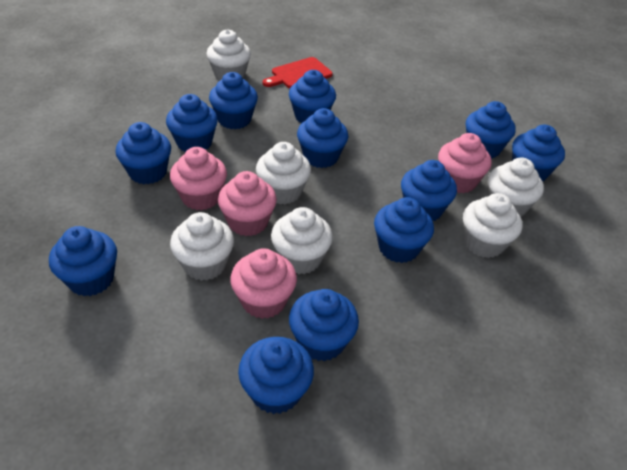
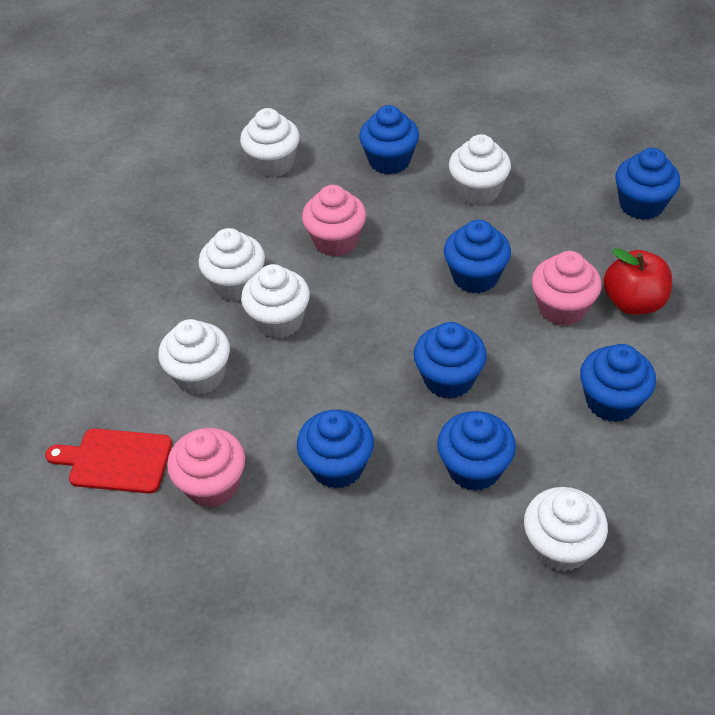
blue cupcake: 12 -> 7
pink cupcake: 4 -> 3
red apple: 0 -> 1

